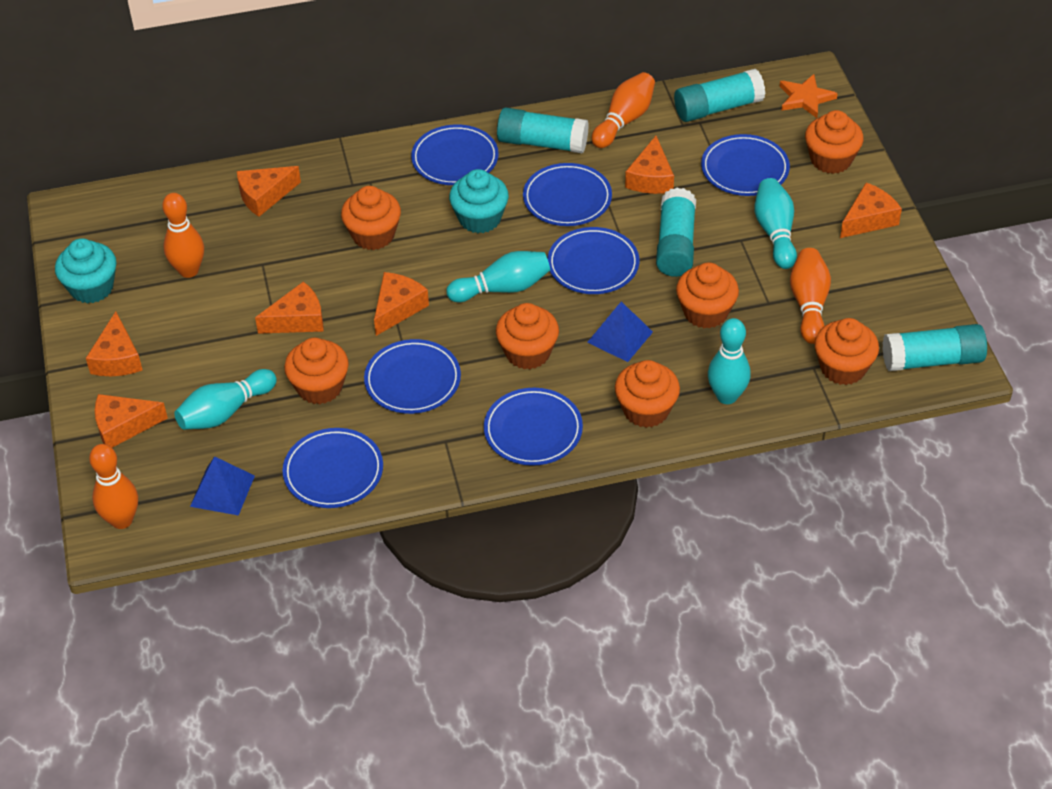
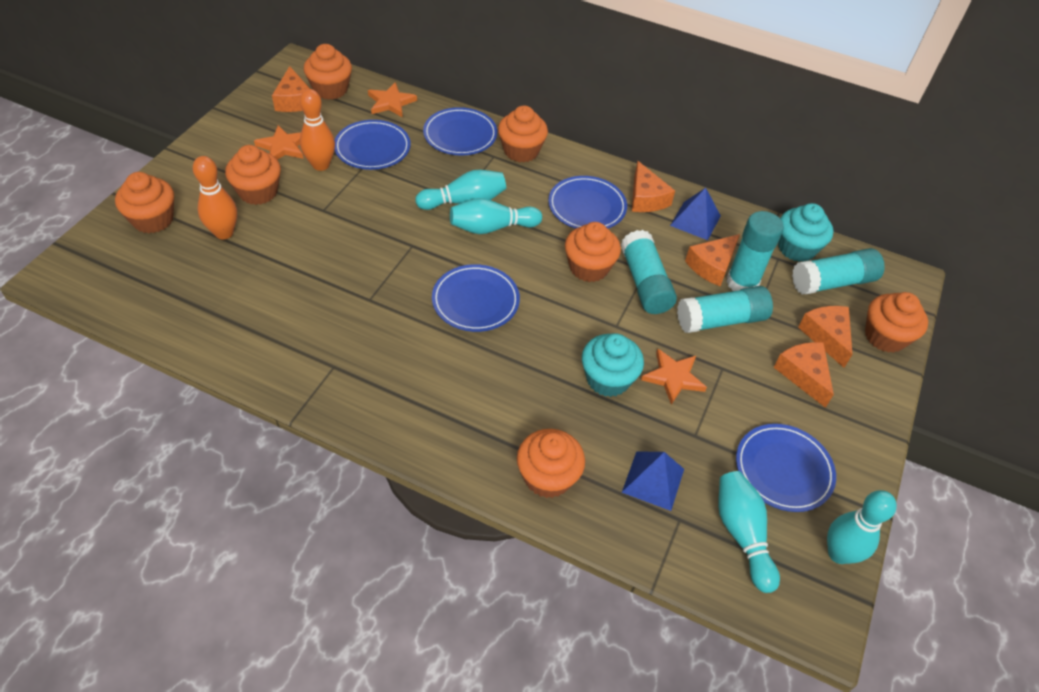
blue plate: 7 -> 5
orange bowling pin: 4 -> 2
orange cheese: 7 -> 5
orange star: 1 -> 3

